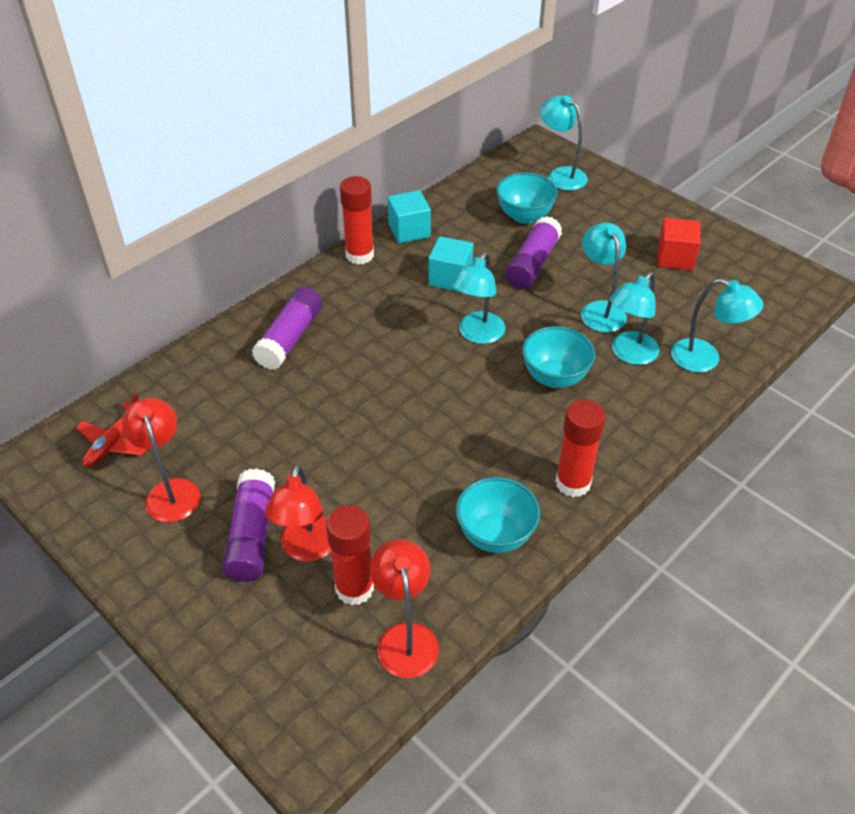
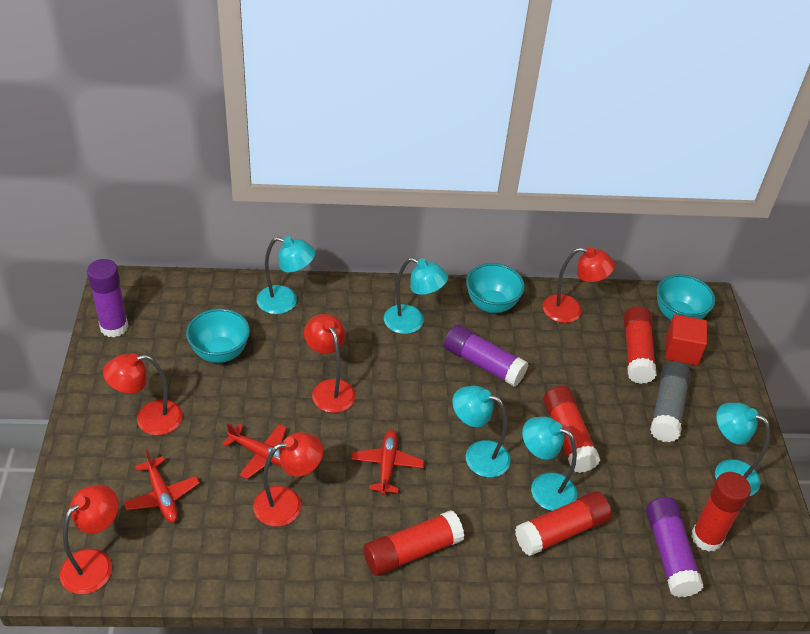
grey glue stick: 0 -> 1
red glue stick: 3 -> 5
red lamp: 3 -> 5
red plane: 1 -> 3
turquoise cube: 2 -> 0

